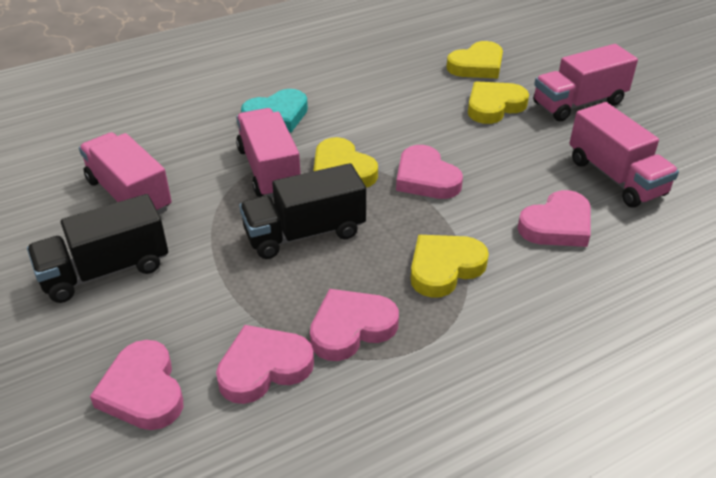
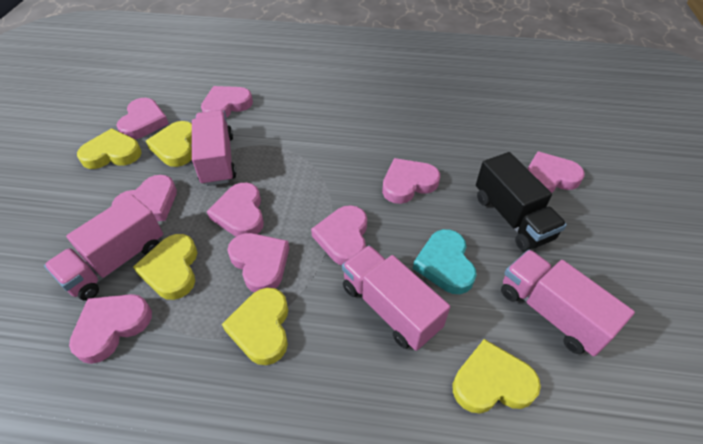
black truck: 2 -> 1
pink heart: 5 -> 9
yellow heart: 4 -> 5

